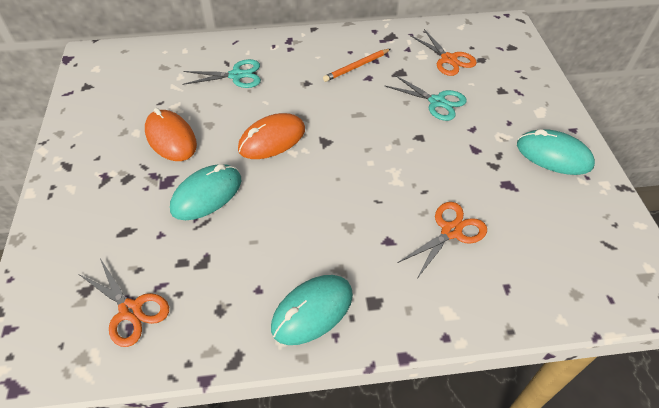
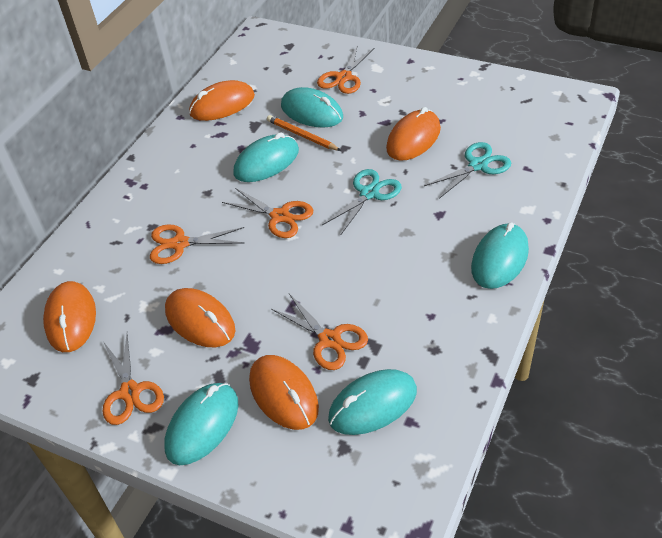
orange mouse: 2 -> 5
orange scissors: 3 -> 5
turquoise mouse: 3 -> 5

